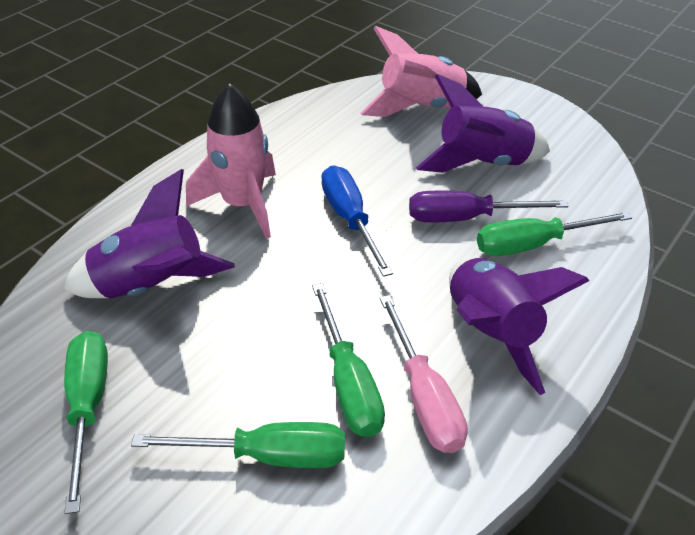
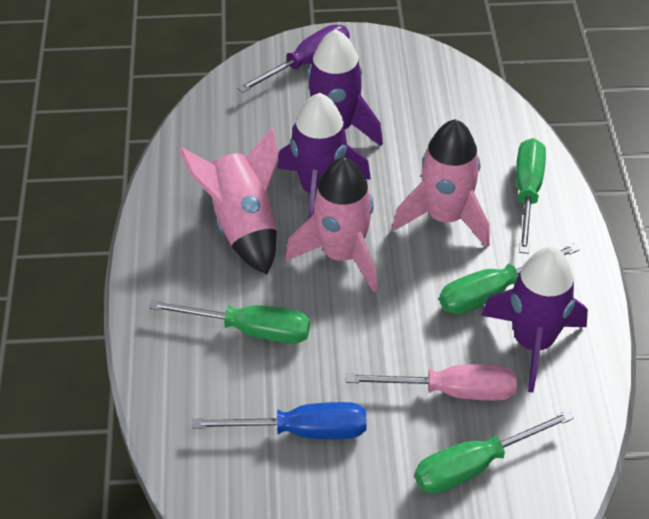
pink rocket: 2 -> 3

